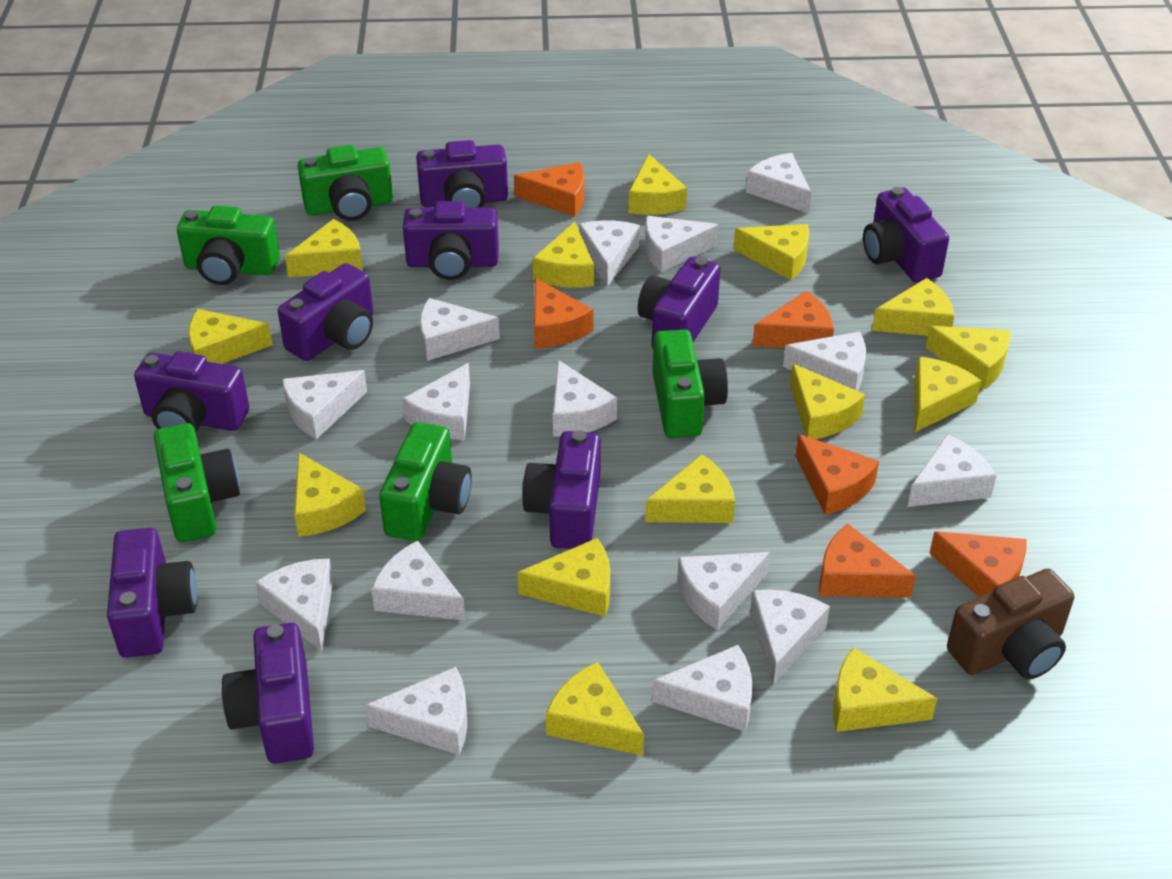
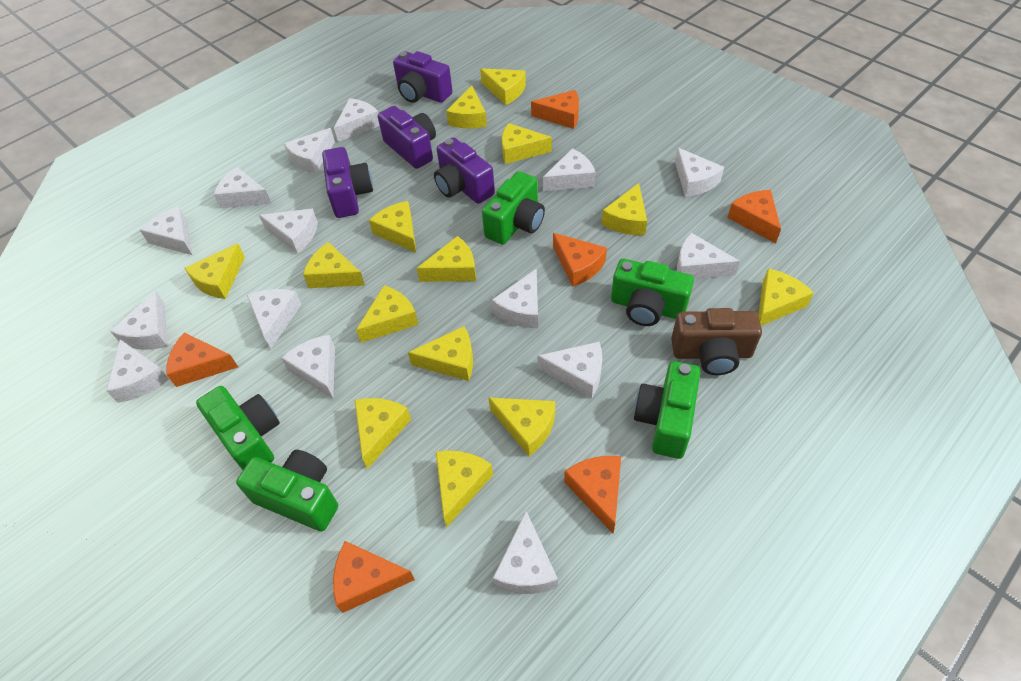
purple camera: 9 -> 4

